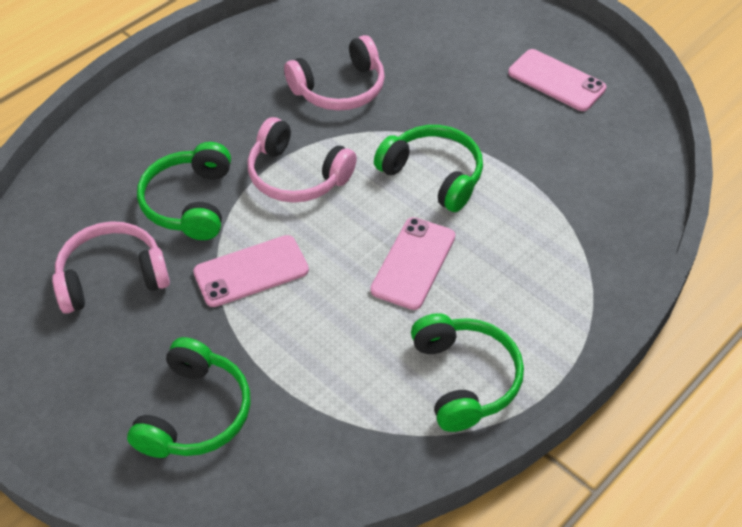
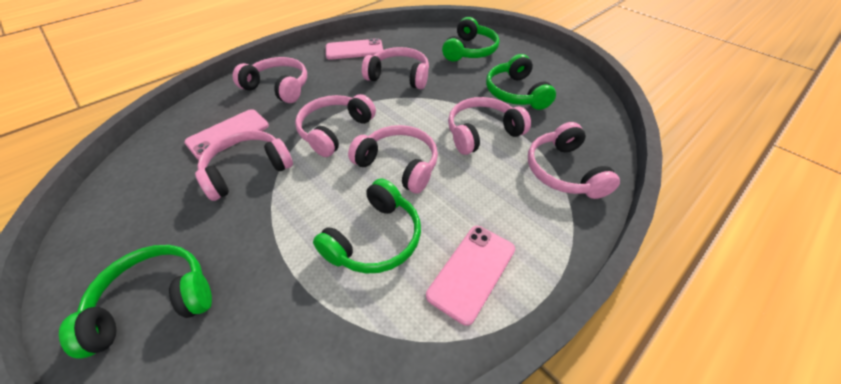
pink headphones: 3 -> 7

